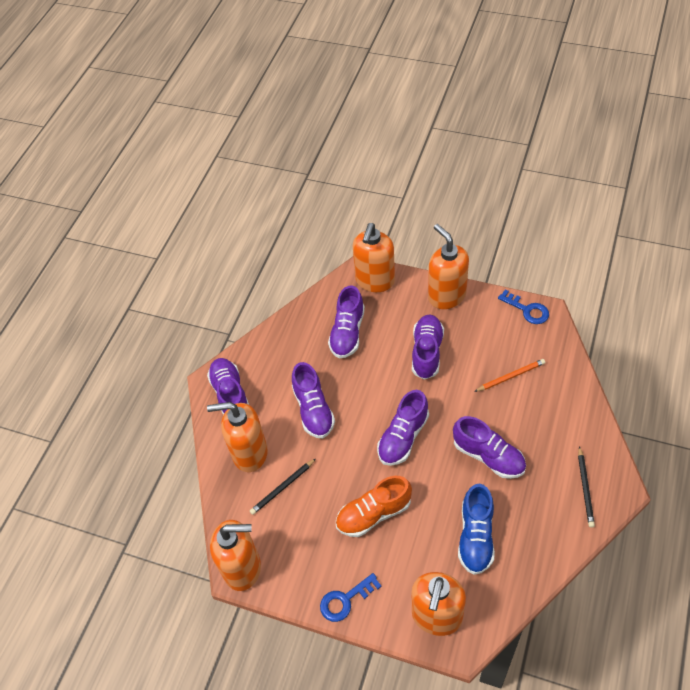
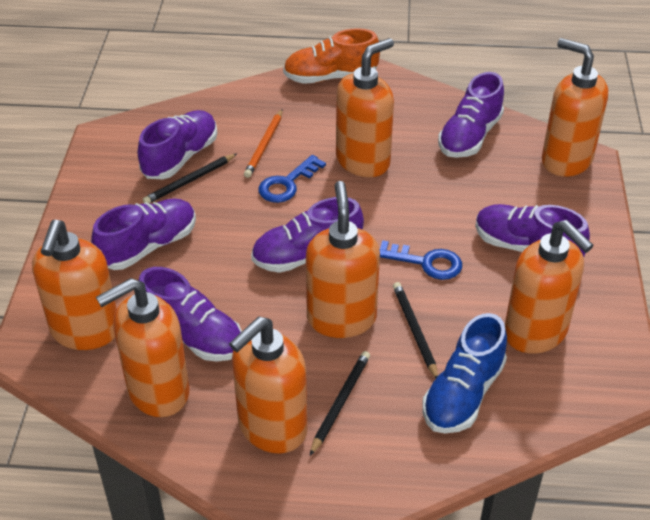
black pencil: 2 -> 3
orange soap dispenser: 5 -> 7

